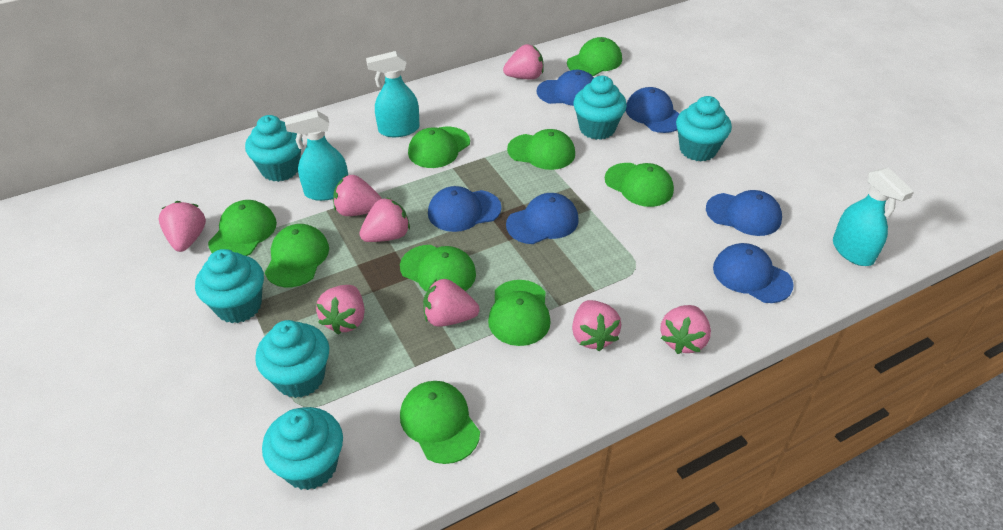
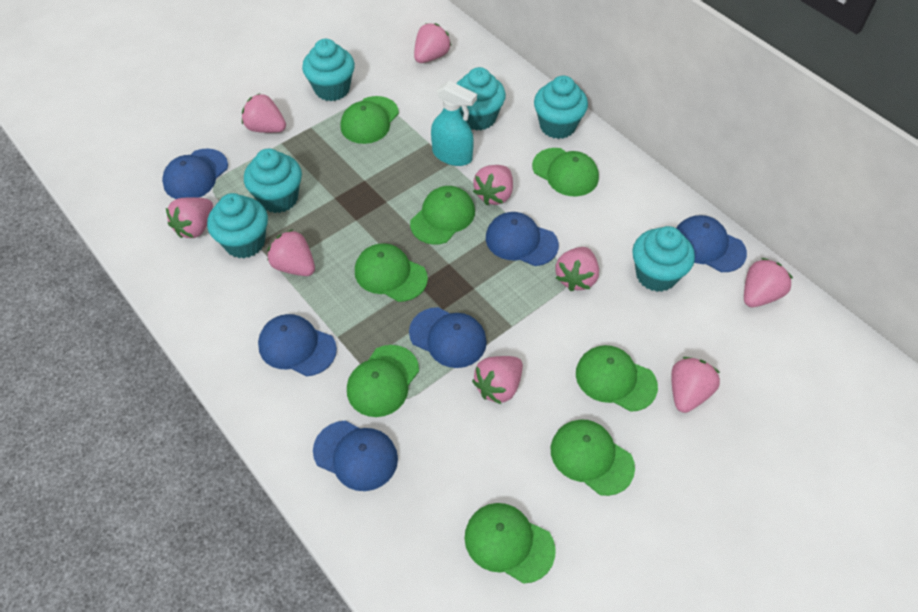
green cap: 9 -> 8
pink strawberry: 8 -> 9
turquoise spray bottle: 3 -> 1

